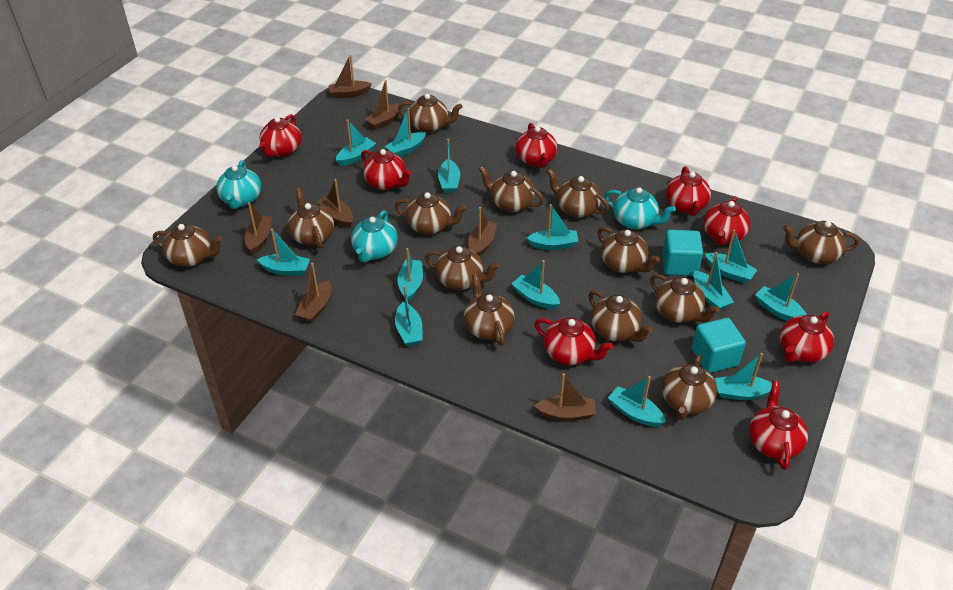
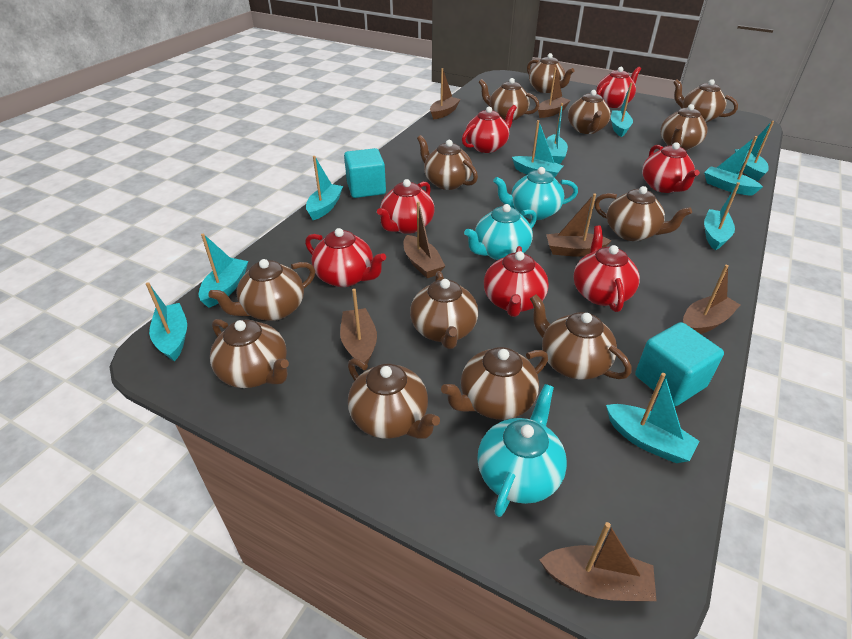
red teapot: 8 -> 7
turquoise boat: 13 -> 10

